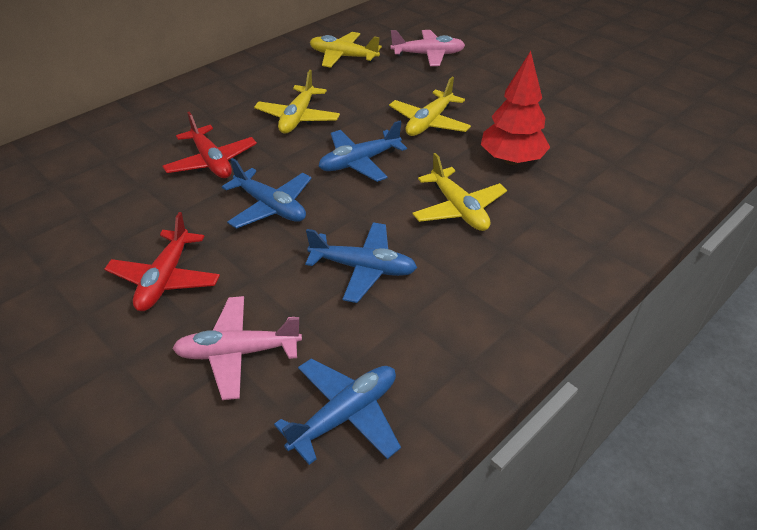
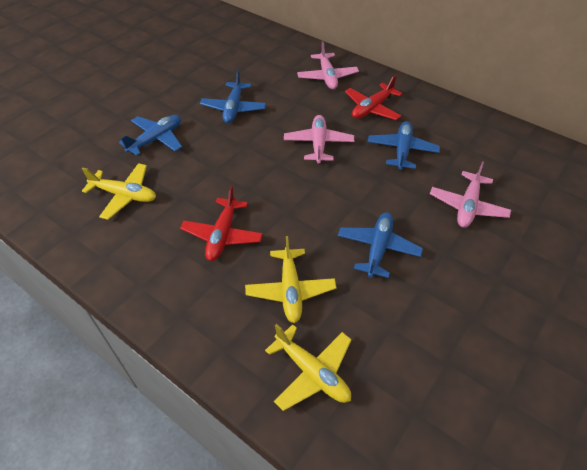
pink plane: 2 -> 3
red tree: 1 -> 0
yellow plane: 4 -> 3

